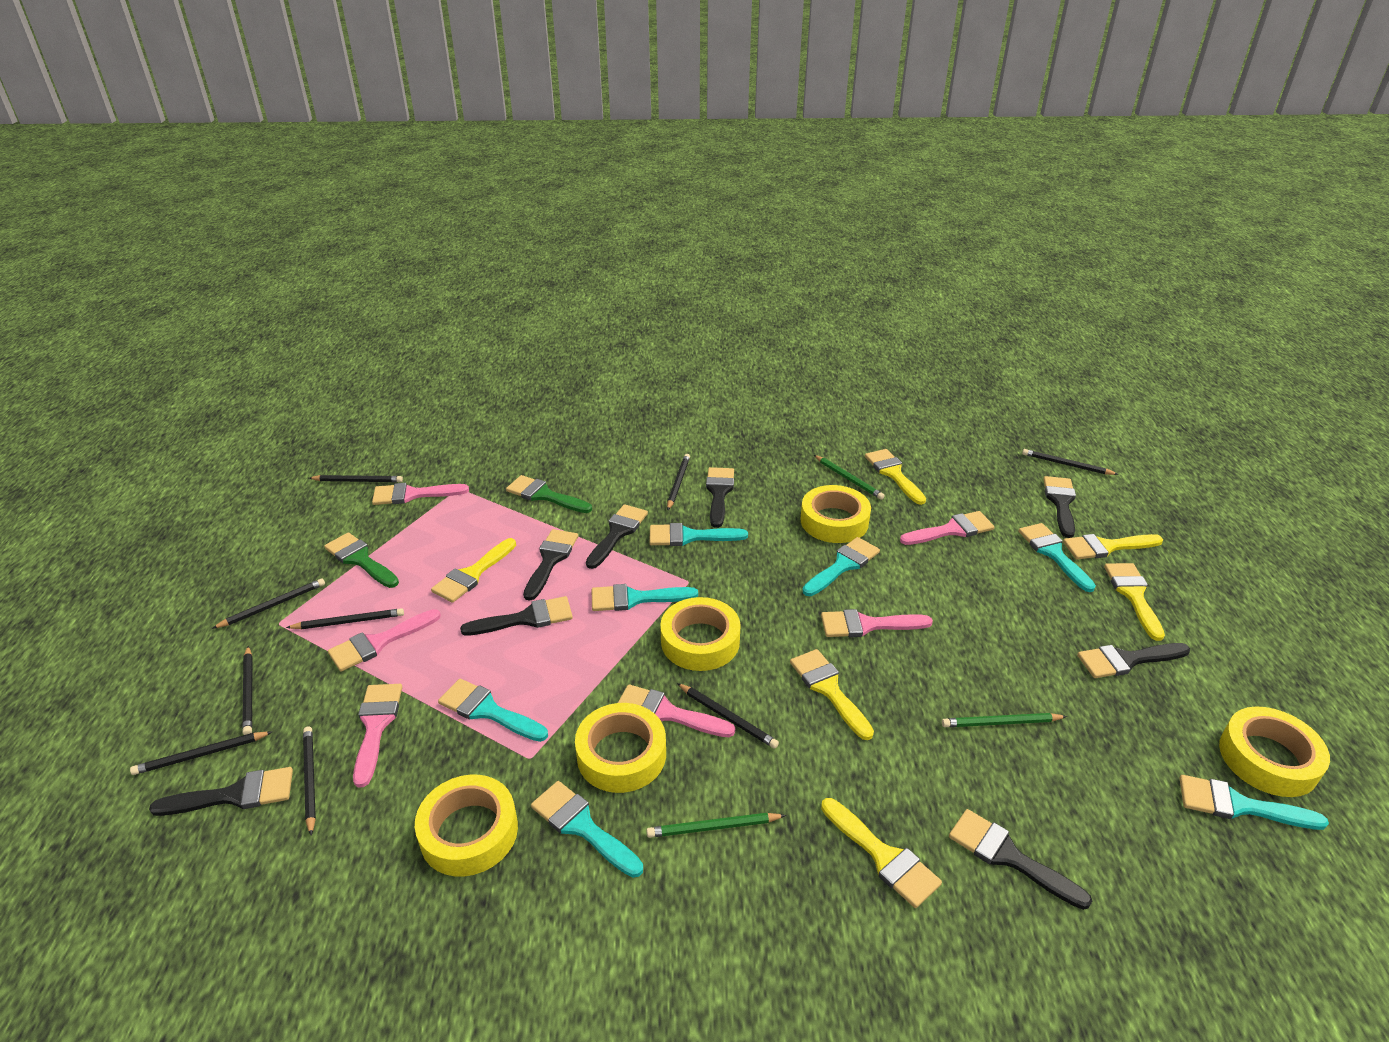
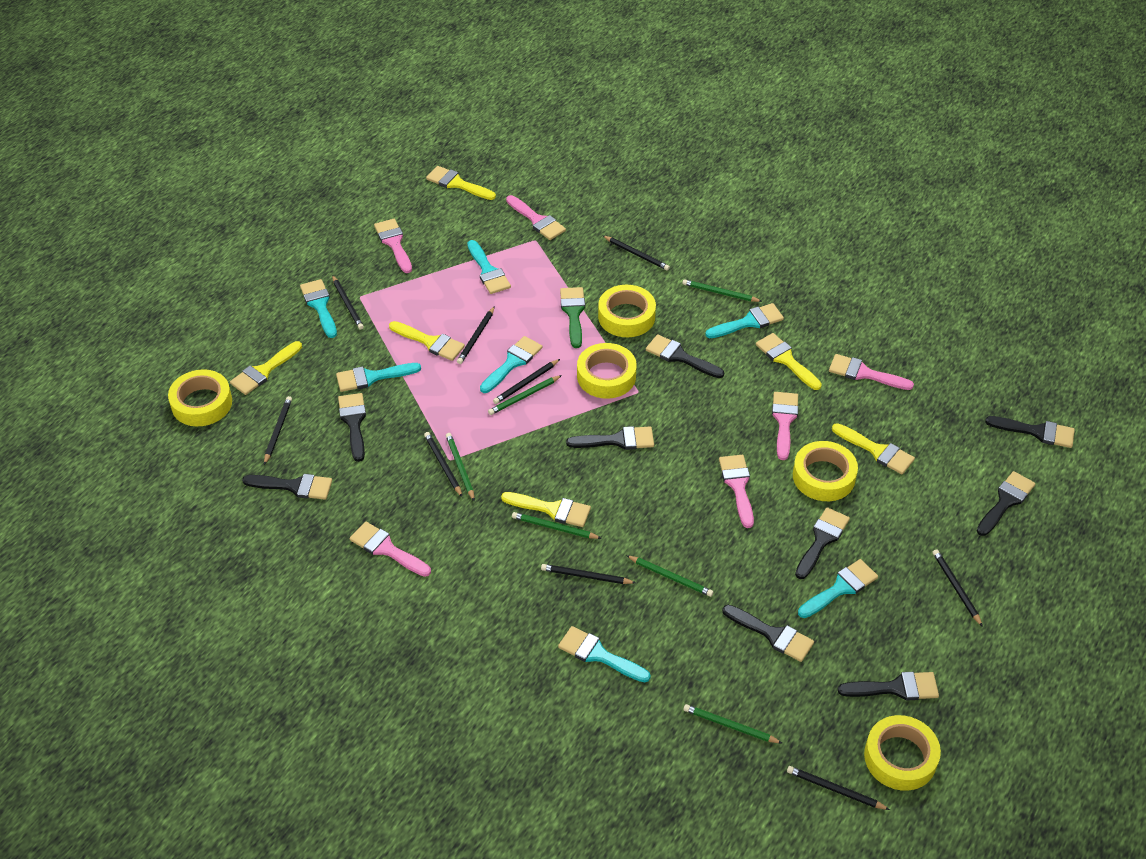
black brush: 8 -> 9
green brush: 2 -> 1
green pencil: 3 -> 6

